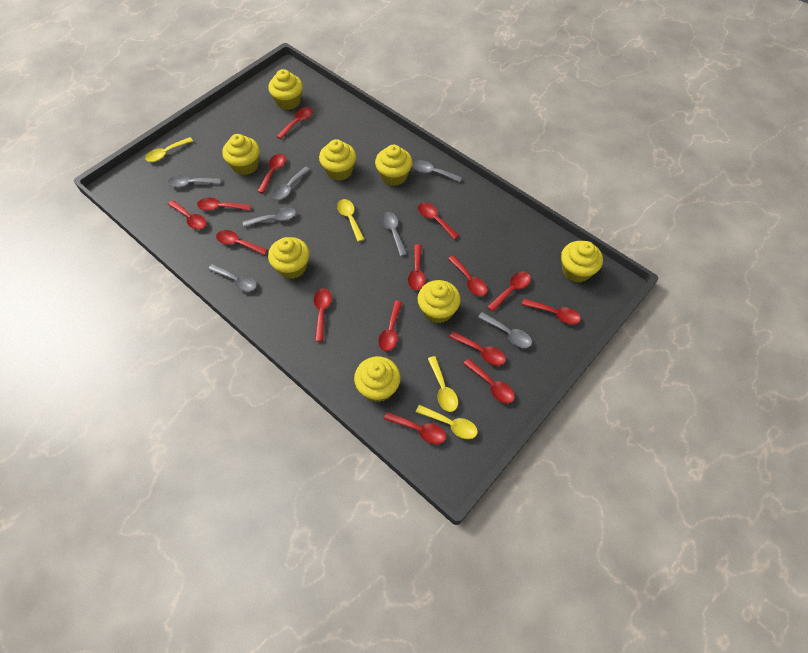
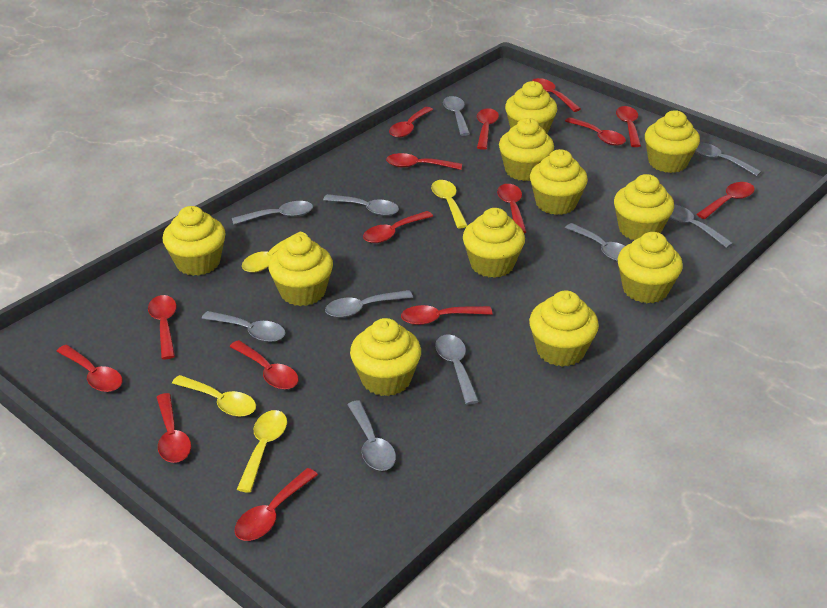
grey spoon: 7 -> 10
yellow cupcake: 8 -> 11

